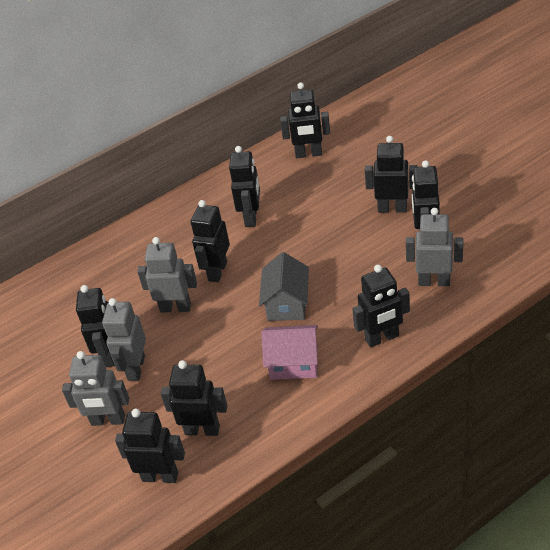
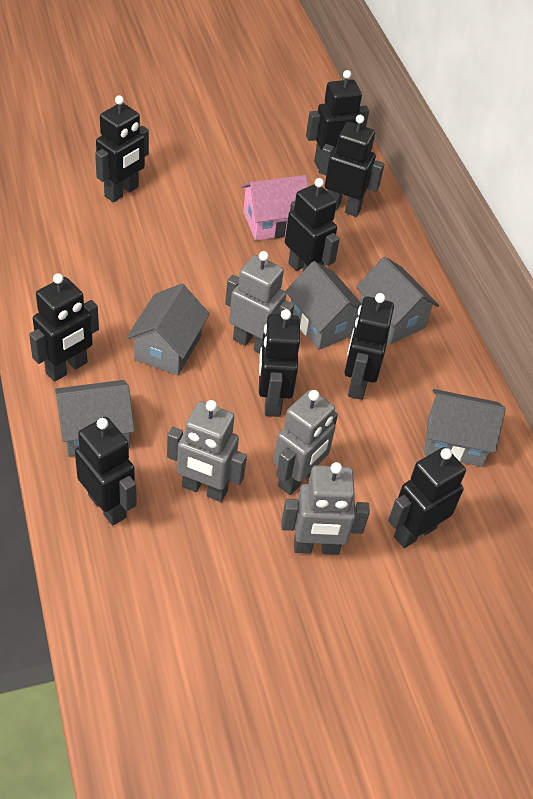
grey house: 1 -> 5

